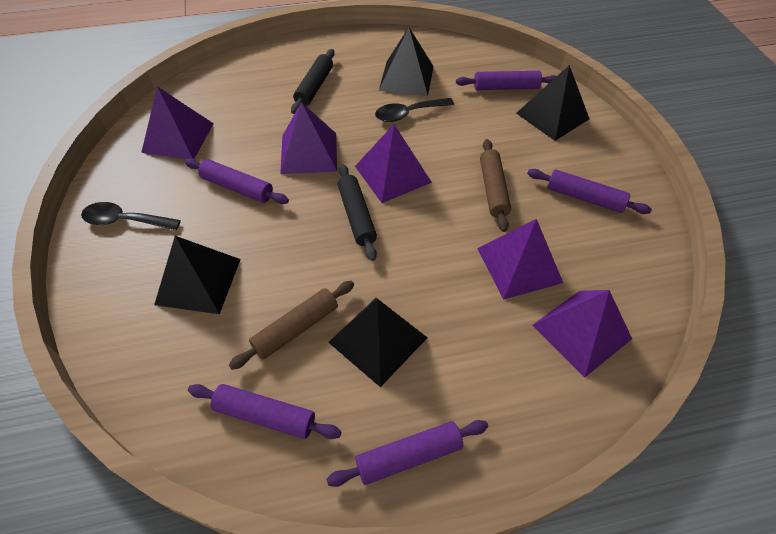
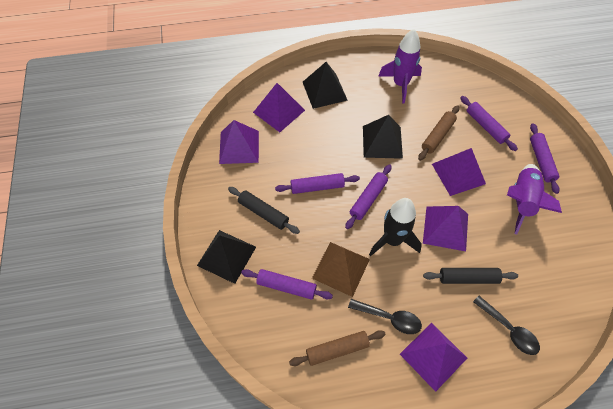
black pyramid: 4 -> 3
black rocket: 0 -> 1
brown pyramid: 0 -> 1
purple rocket: 0 -> 2

